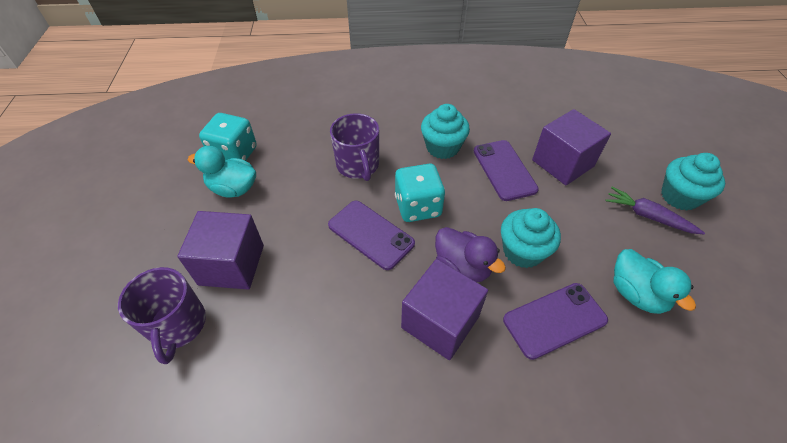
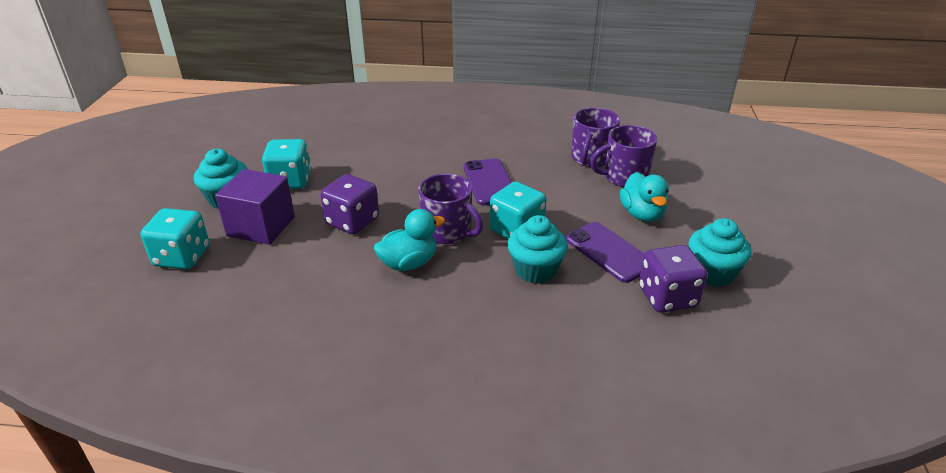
purple carrot: 1 -> 0
purple cube: 3 -> 1
purple dice: 0 -> 2
purple duck: 1 -> 0
purple mug: 2 -> 3
purple phone: 3 -> 2
turquoise dice: 2 -> 3

